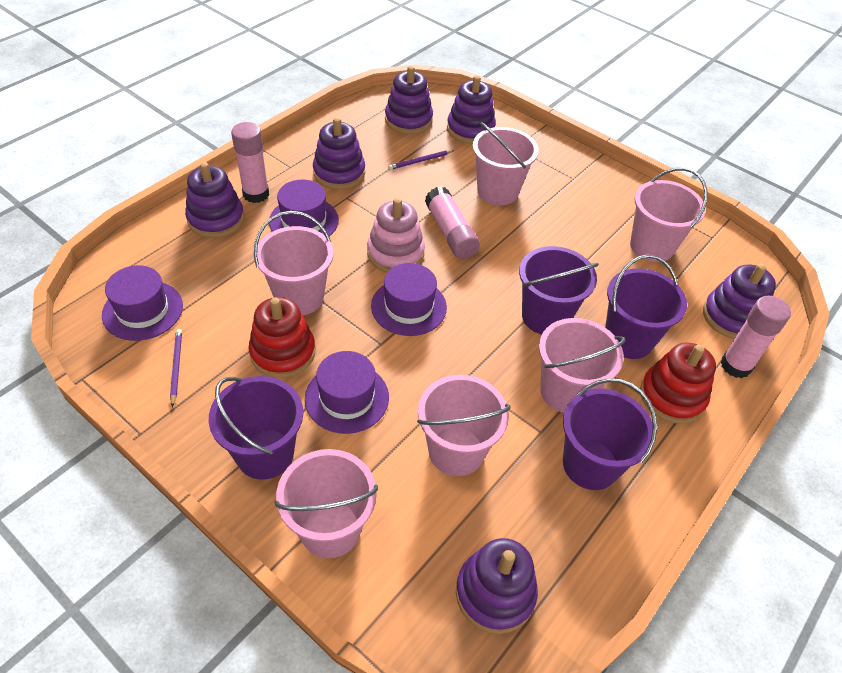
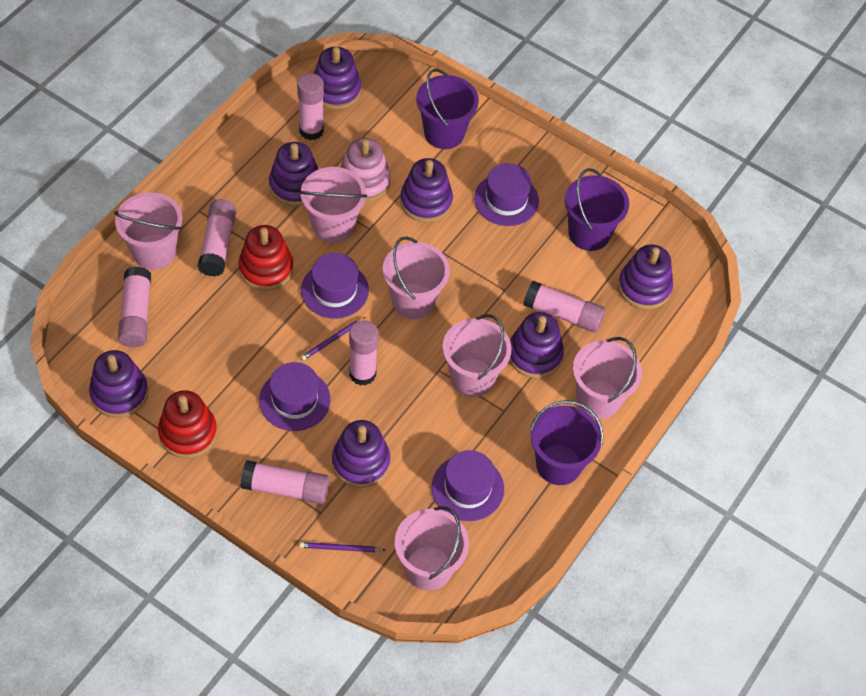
pink glue stick: 3 -> 6
purple bucket: 4 -> 3
purple stacking toy: 6 -> 7

